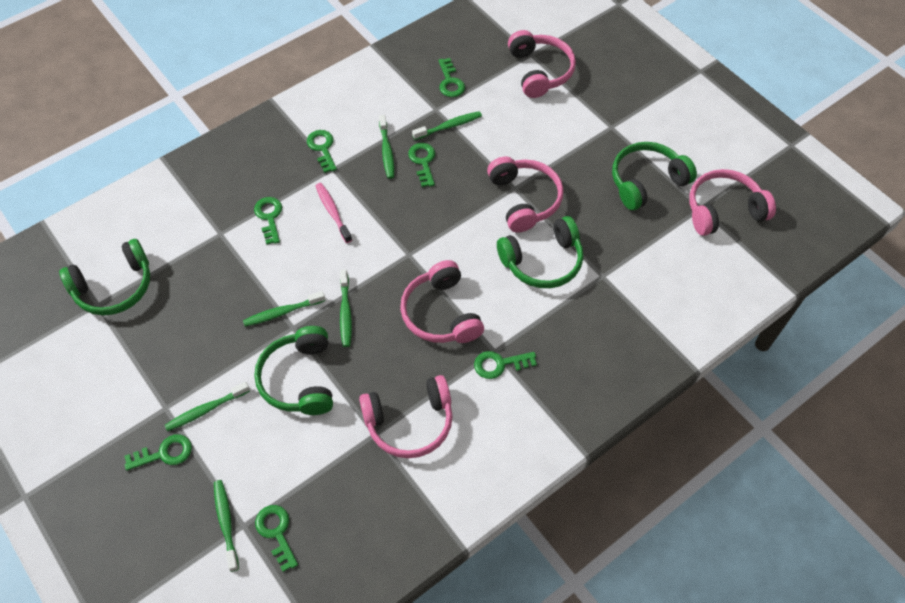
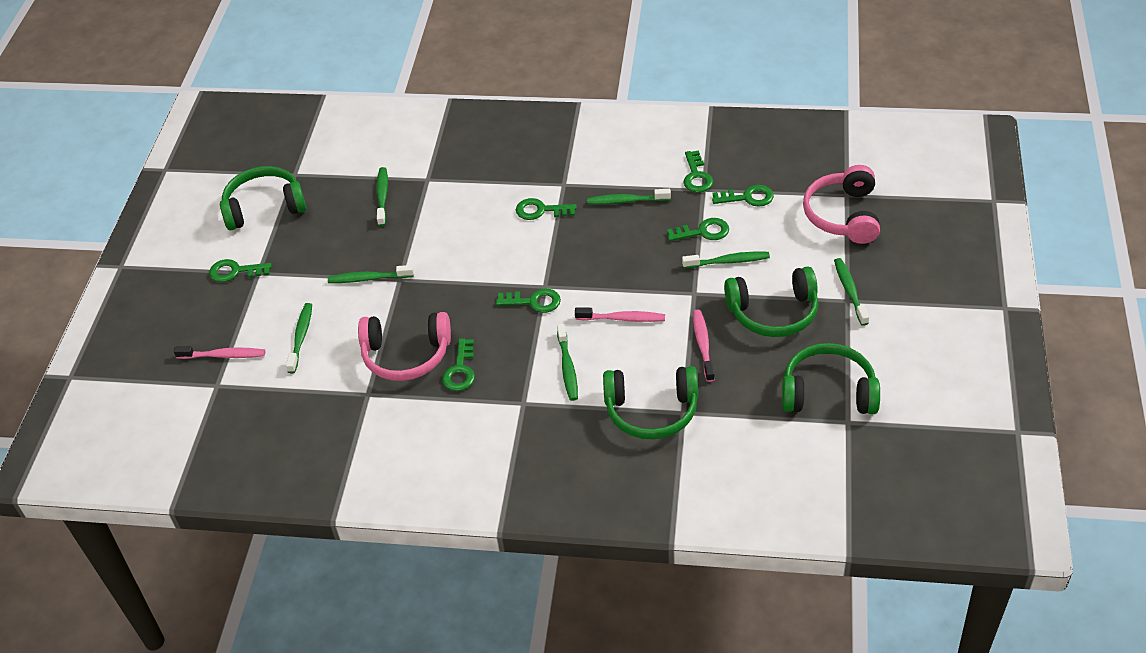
green toothbrush: 6 -> 7
pink headphones: 5 -> 2
pink toothbrush: 1 -> 3

